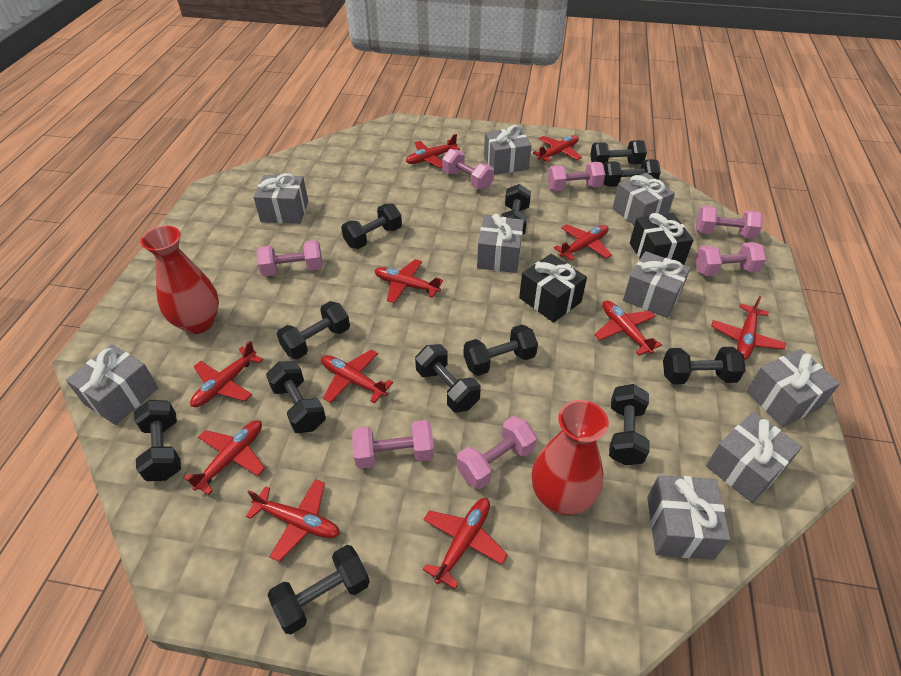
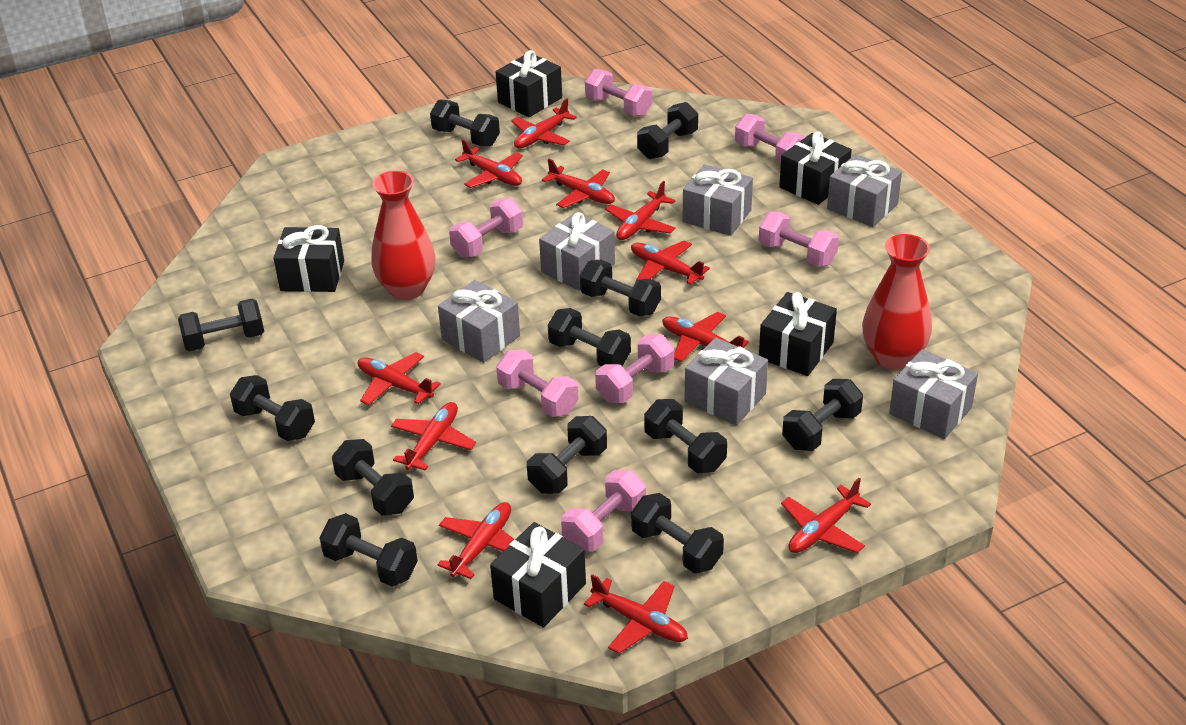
black gift: 2 -> 5
grey gift: 9 -> 6

